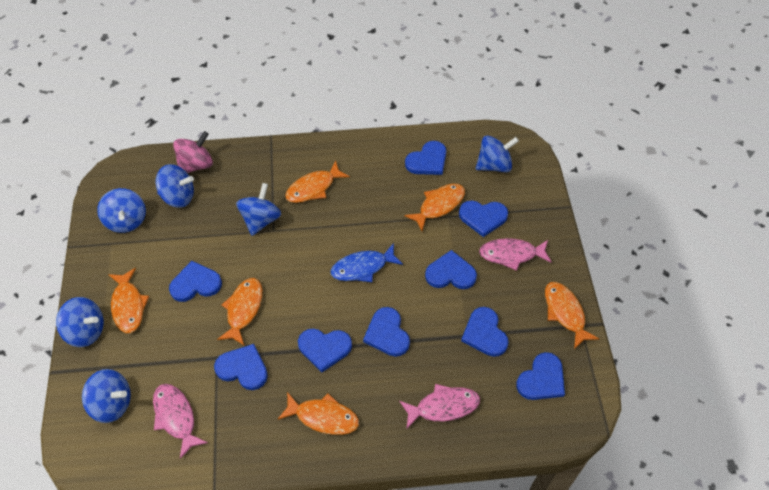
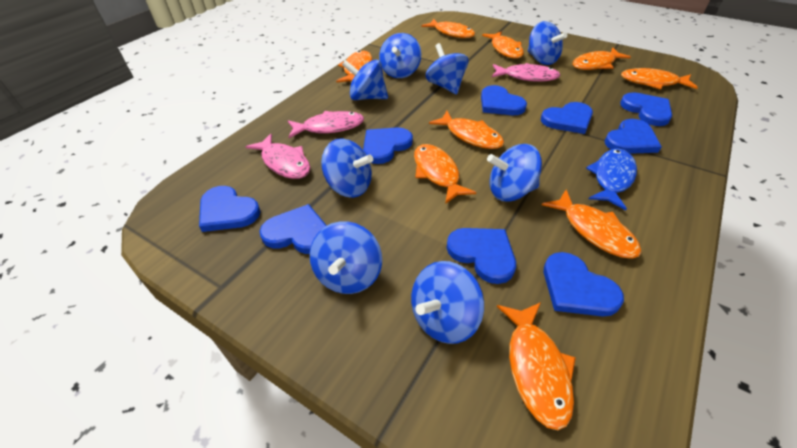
blue spinning top: 6 -> 8
orange fish: 6 -> 9
pink spinning top: 1 -> 0

